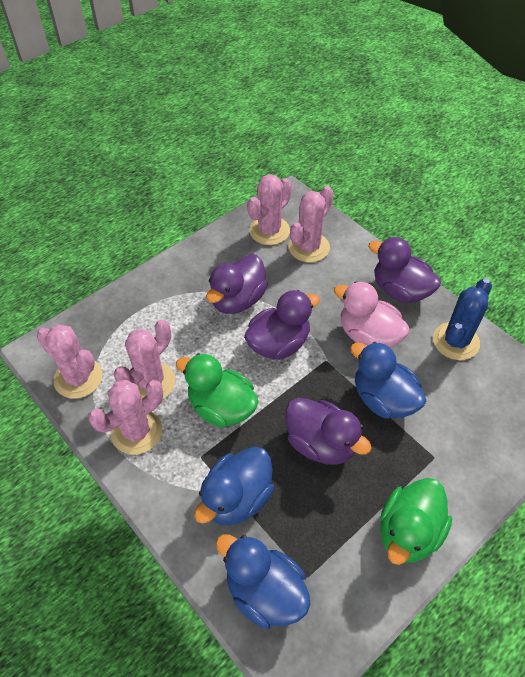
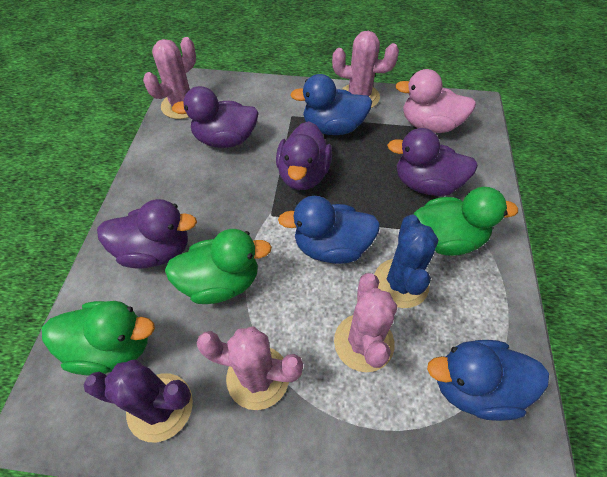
green duck: 2 -> 3
pink cactus: 5 -> 4
purple cactus: 0 -> 1

